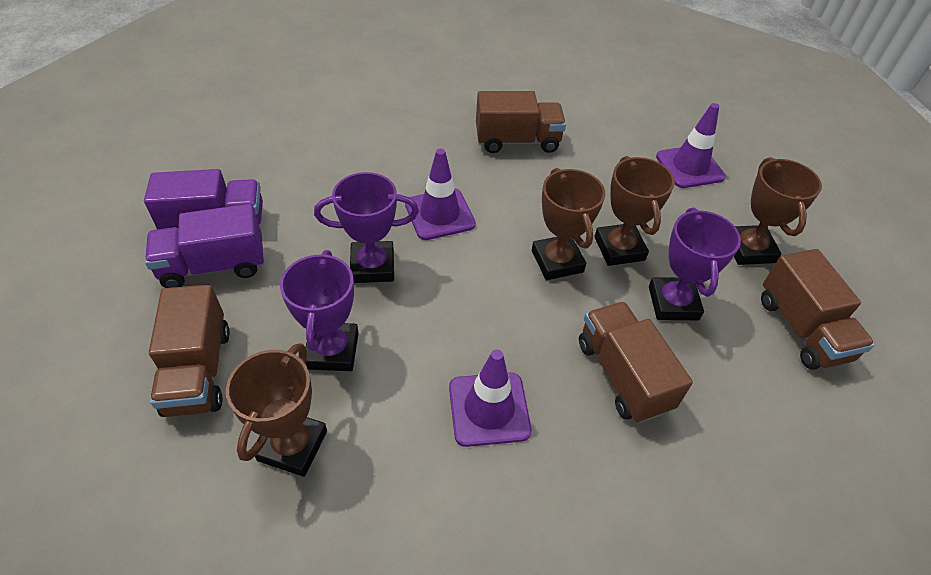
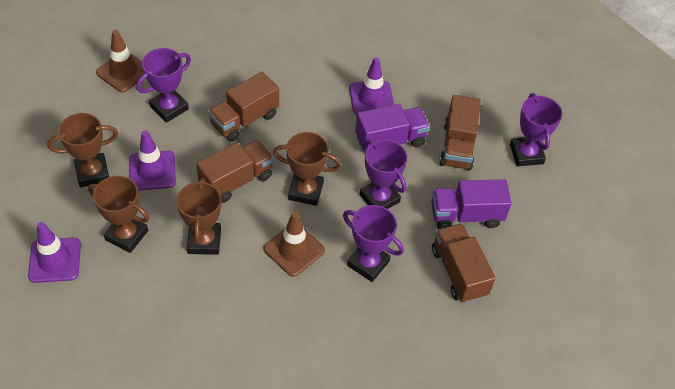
brown traffic cone: 0 -> 2
purple trophy: 3 -> 4

